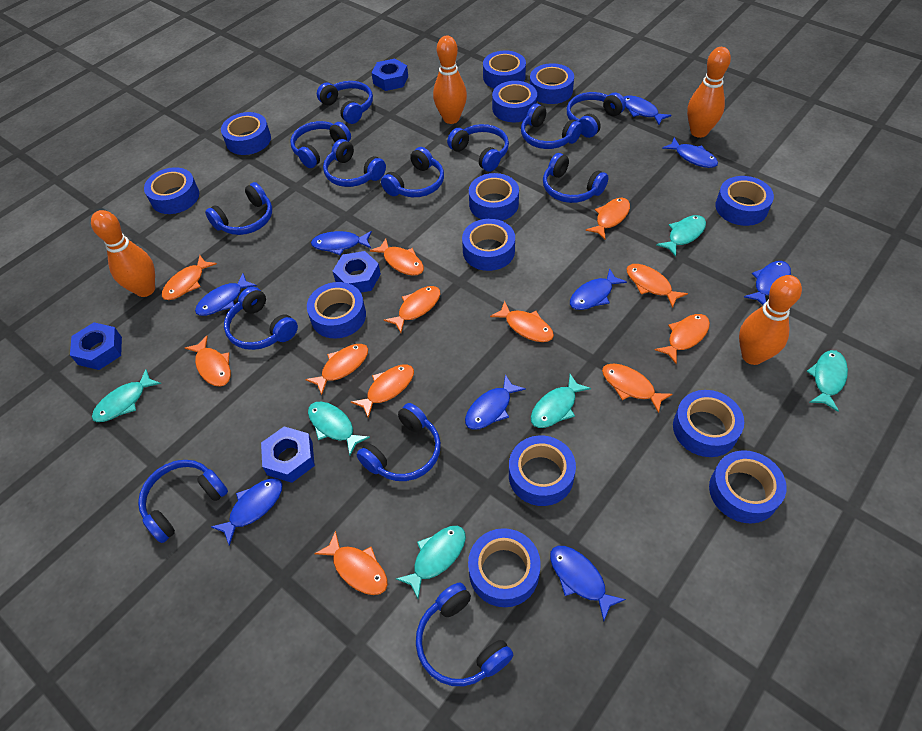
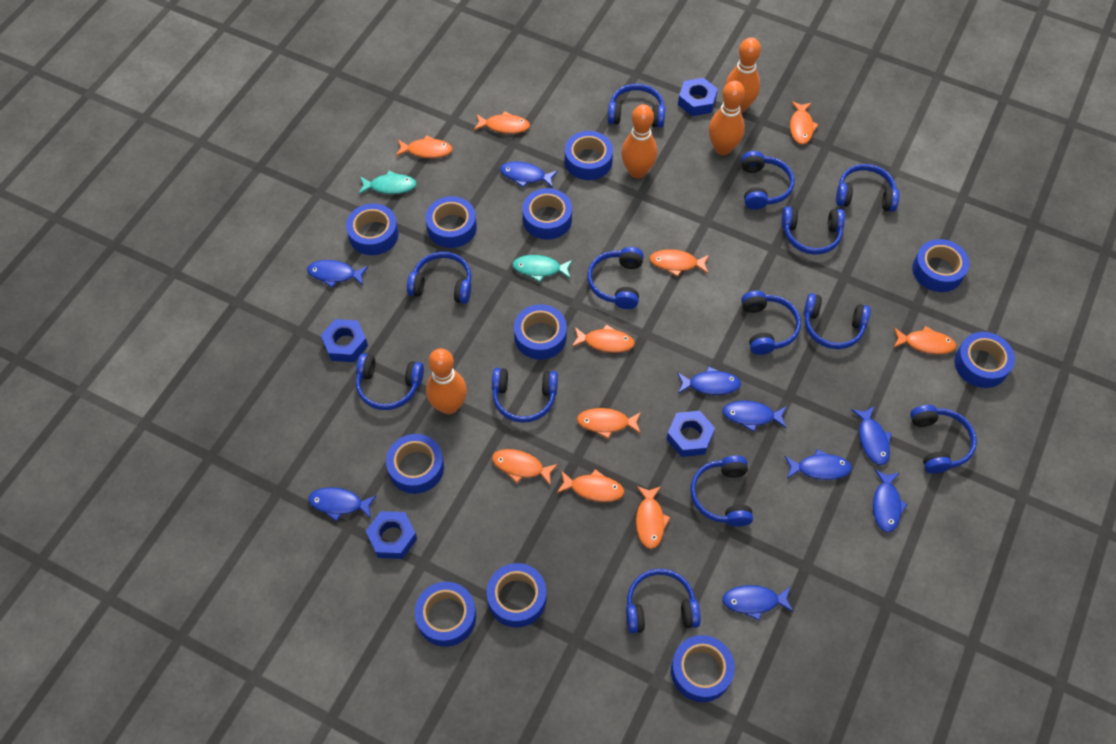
blue tape: 13 -> 11
orange fish: 12 -> 10
turquoise fish: 6 -> 2

